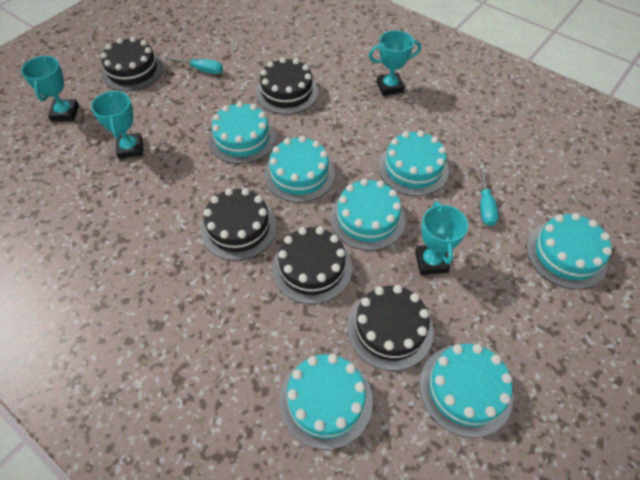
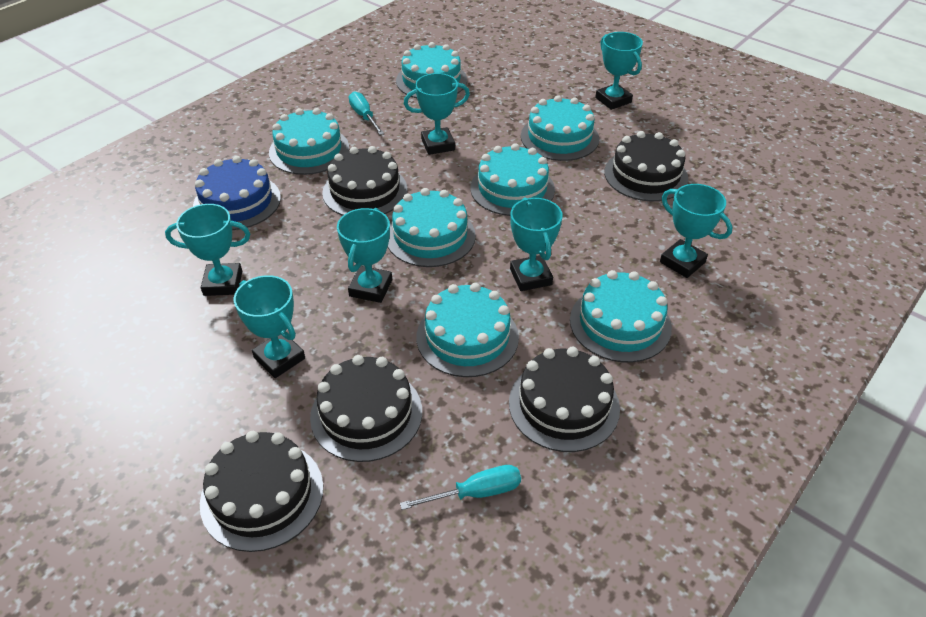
blue cake: 0 -> 1
turquoise trophy: 4 -> 7

